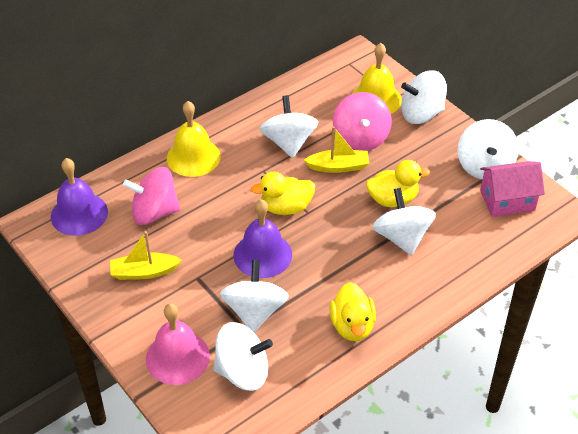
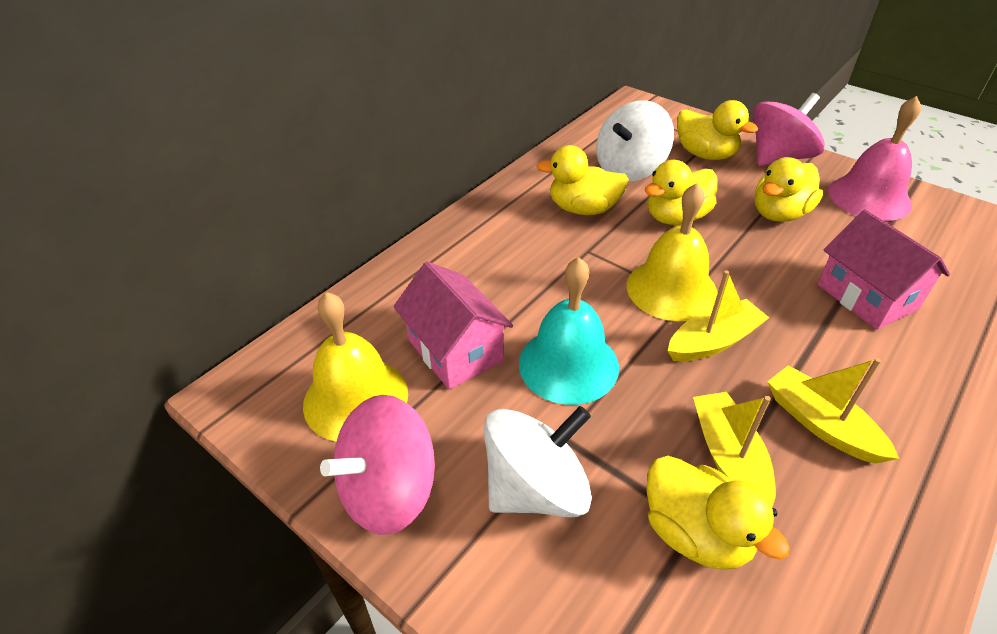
pink house: 1 -> 2
purple bell: 2 -> 0
turquoise bell: 0 -> 1
white spinning top: 6 -> 2
yellow boat: 2 -> 3
yellow duck: 3 -> 5

